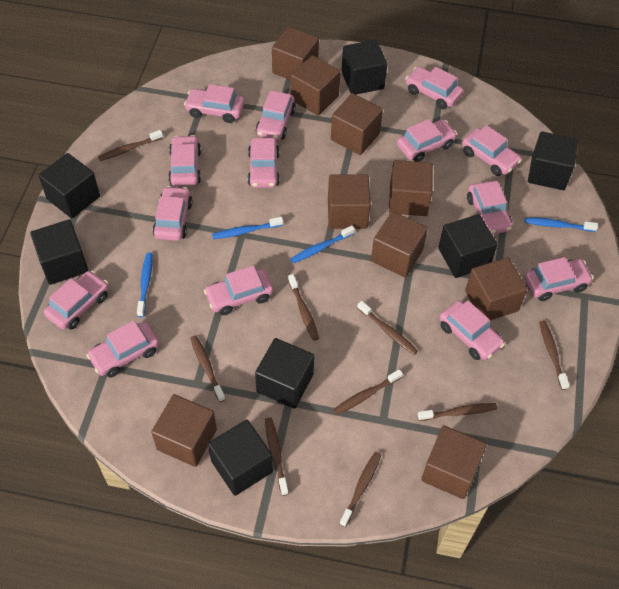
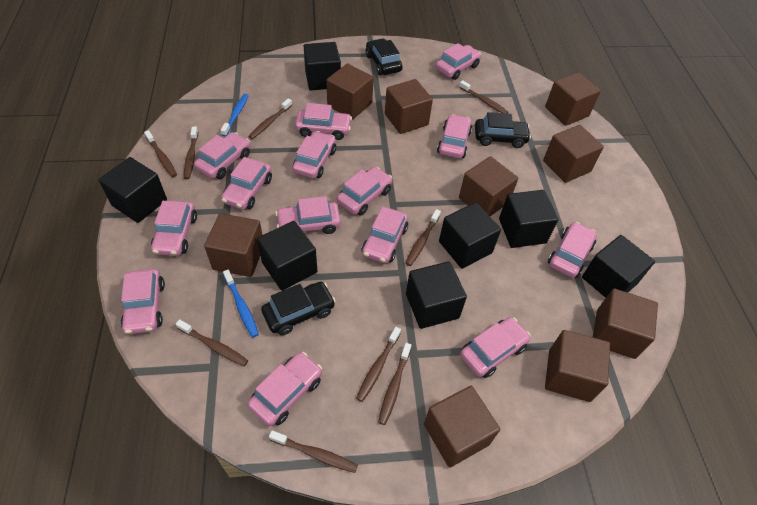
black car: 0 -> 3
blue toothbrush: 4 -> 2

